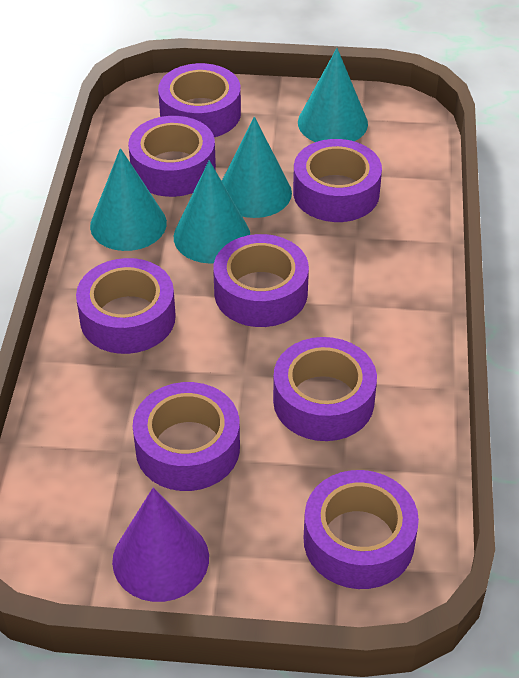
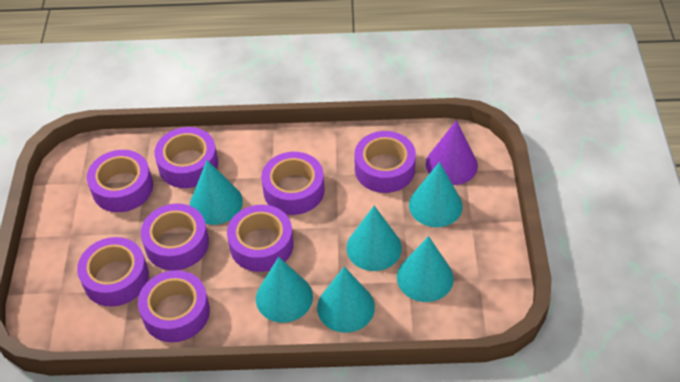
turquoise cone: 4 -> 6

